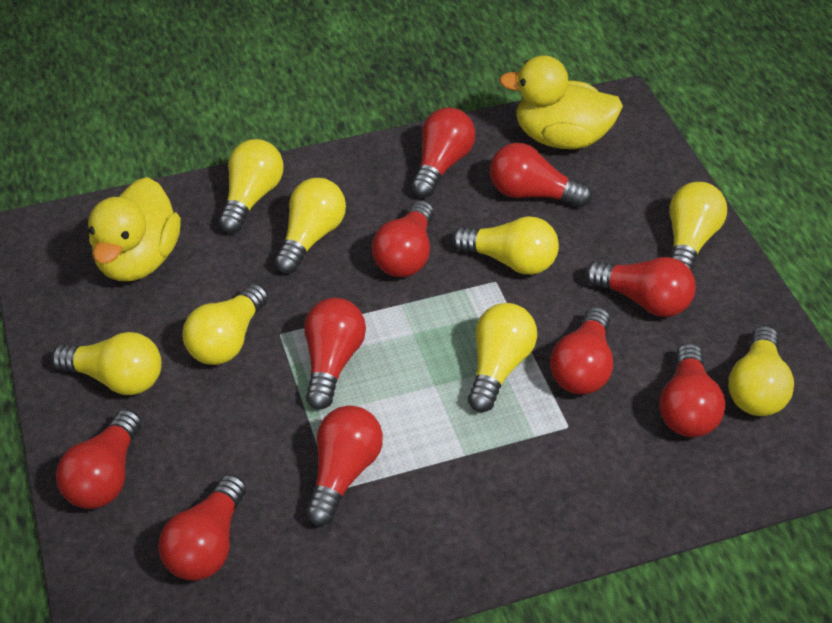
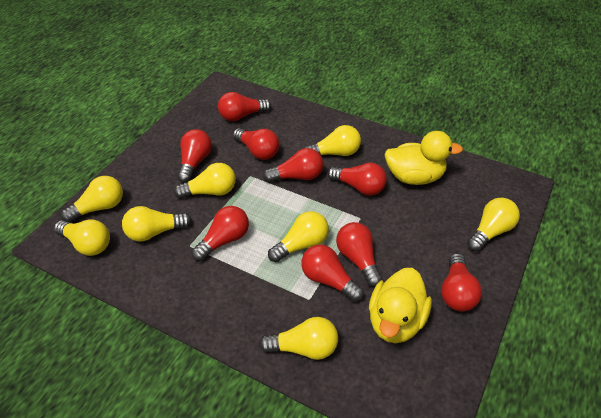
red light bulb: 10 -> 9

